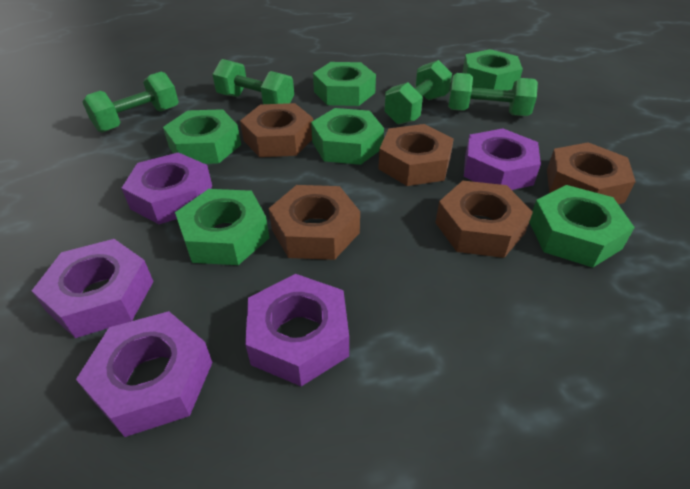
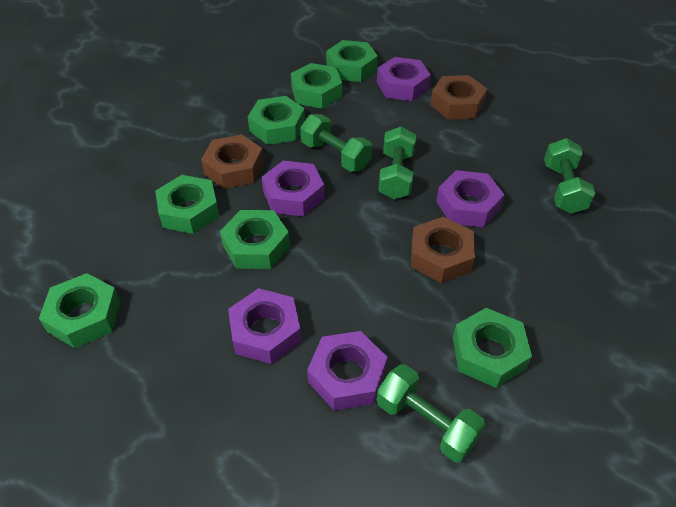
brown nut: 5 -> 3
green nut: 6 -> 7

